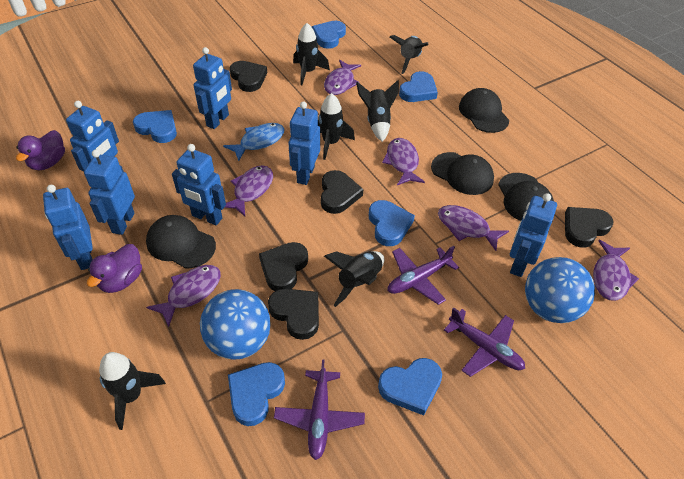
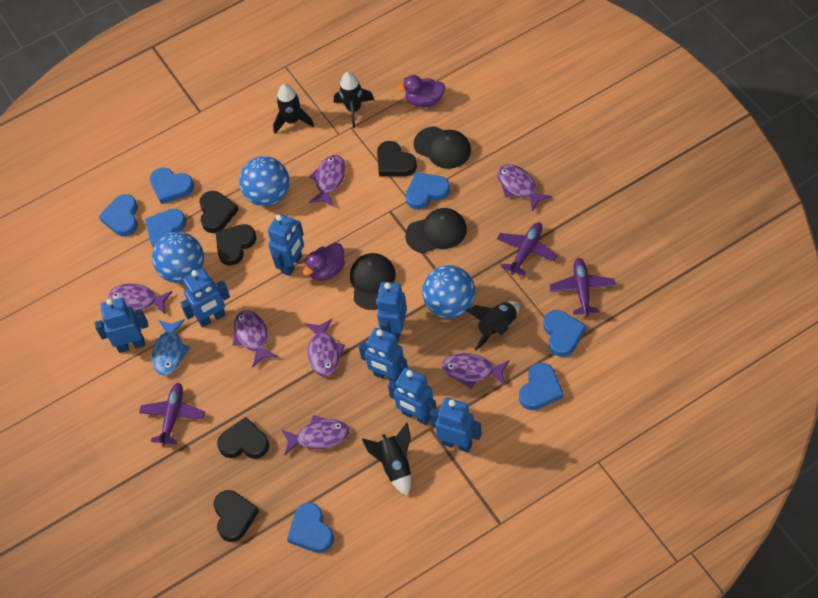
black cap: 4 -> 3
black rocket: 6 -> 4
blue ball: 2 -> 3
blue heart: 6 -> 7
purple fish: 6 -> 7

